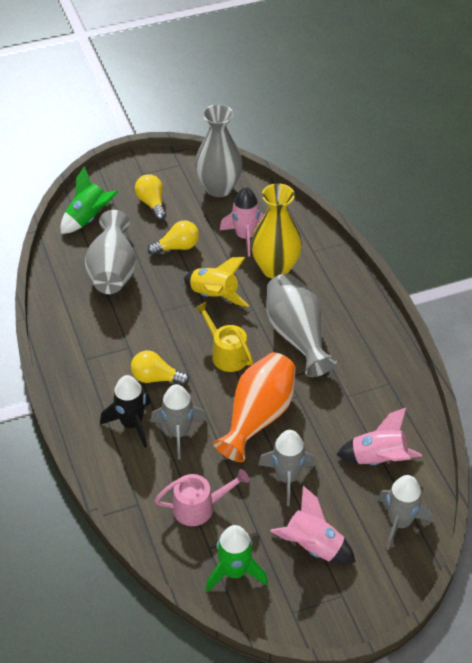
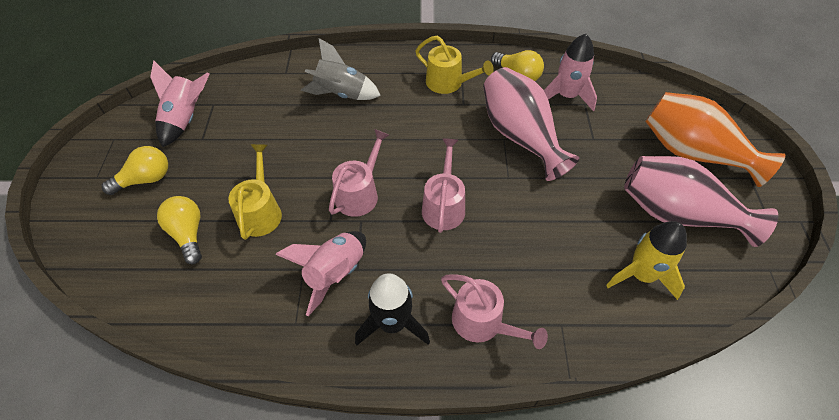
green rocket: 2 -> 0
grey rocket: 3 -> 1
grey vase: 3 -> 0
pink vase: 0 -> 2
pink watering can: 1 -> 3
yellow vase: 1 -> 0
yellow watering can: 1 -> 2

